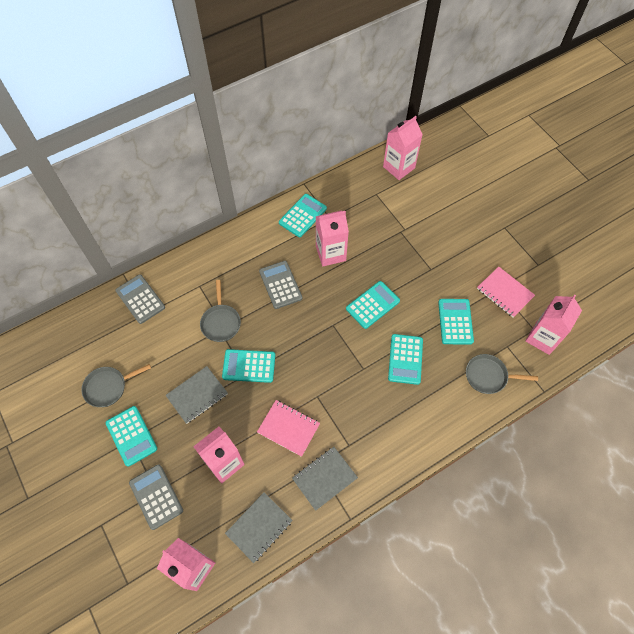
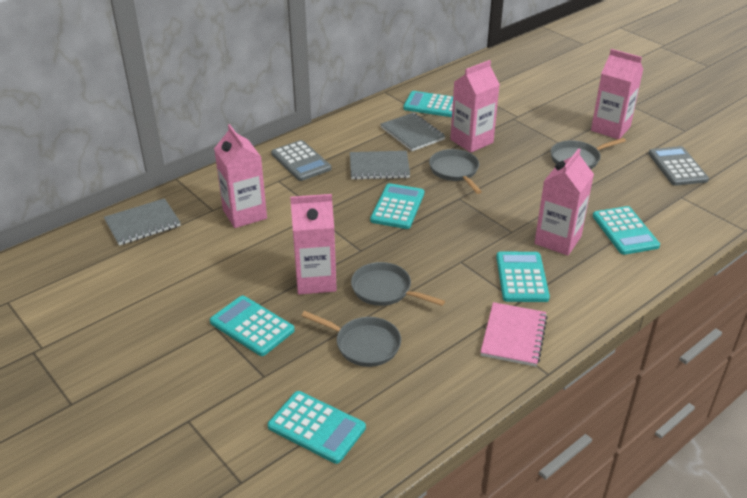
grey calculator: 3 -> 2
grey pan: 3 -> 4
pink notebook: 2 -> 1

